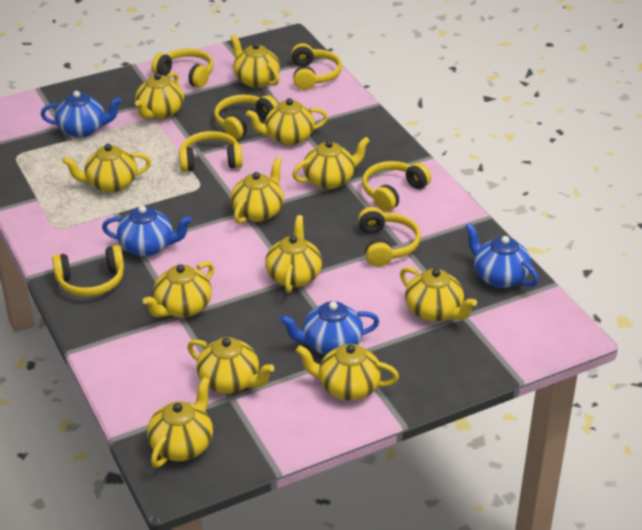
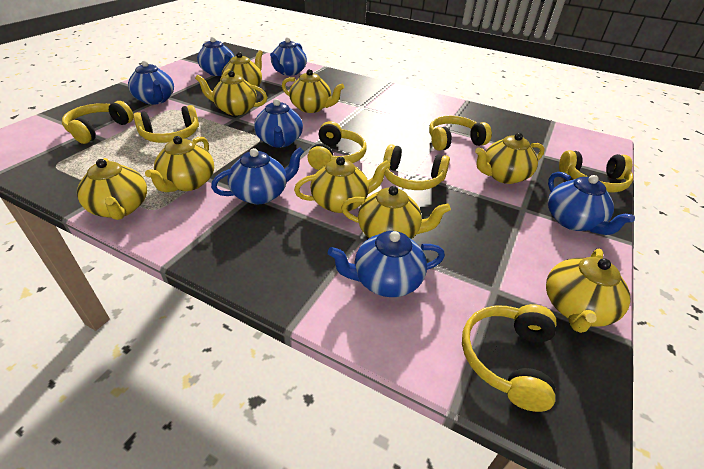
blue teapot: 4 -> 7
yellow teapot: 12 -> 9

